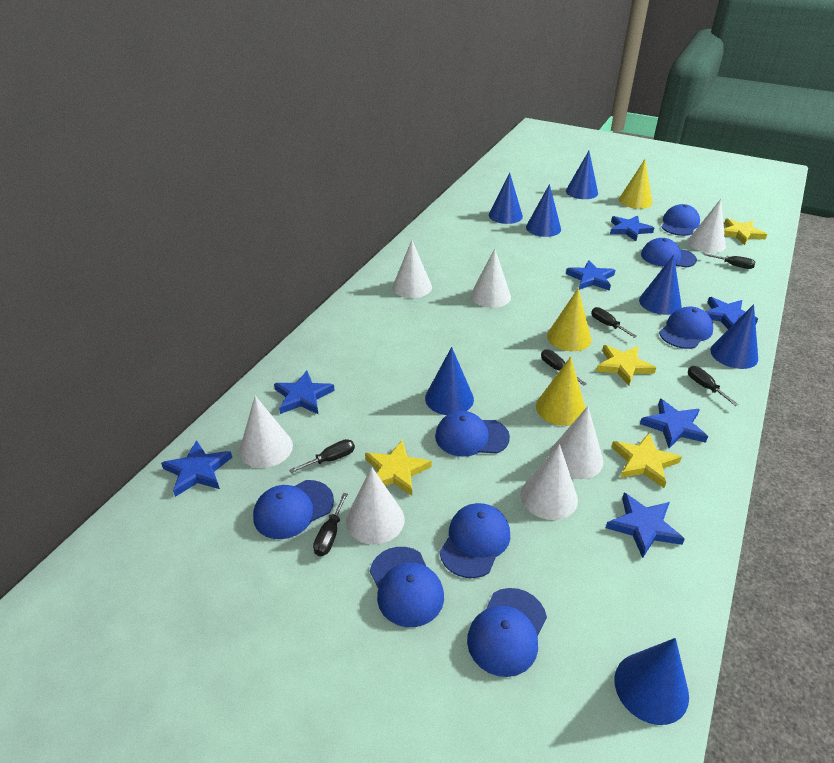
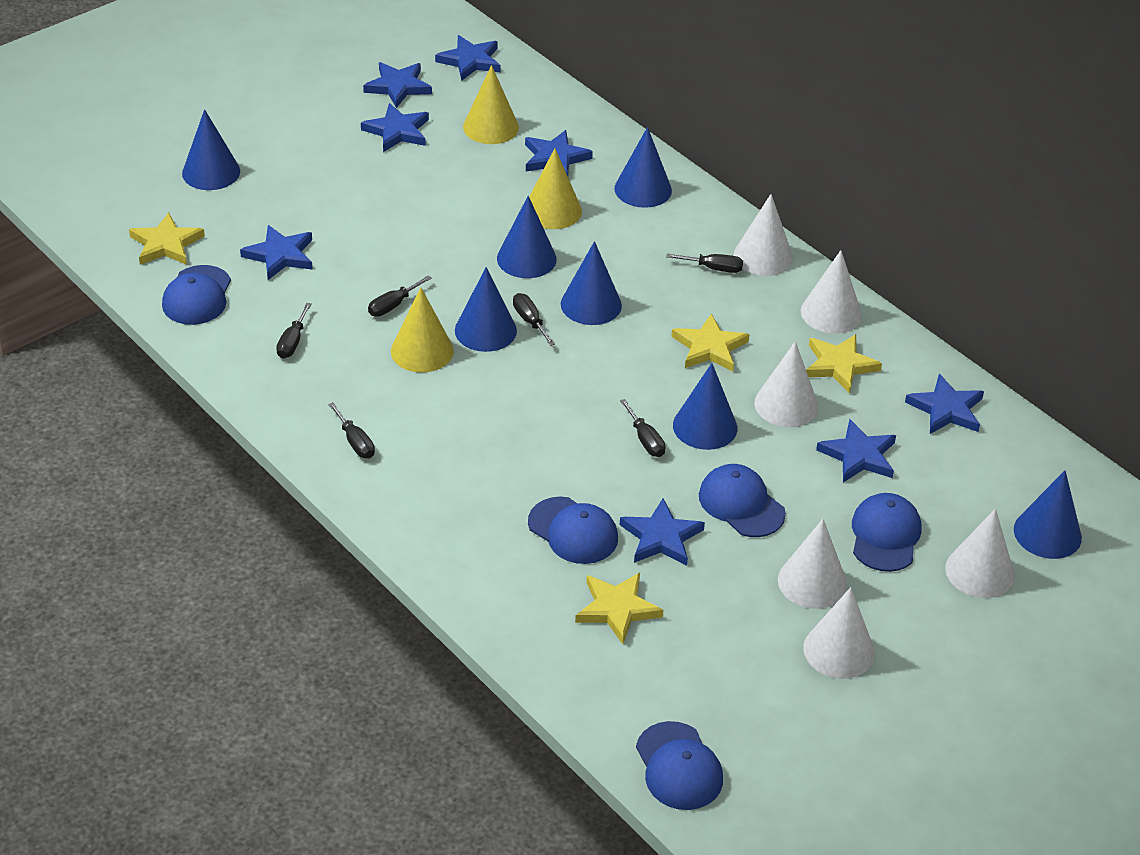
blue cap: 8 -> 5
blue star: 7 -> 8
white cone: 7 -> 6

